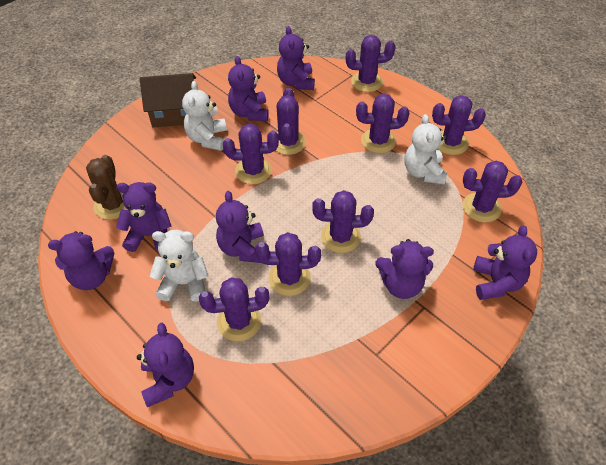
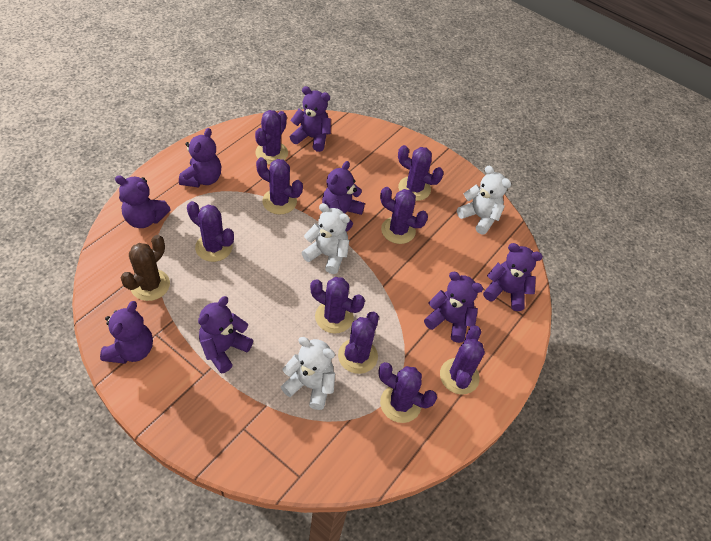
brown house: 1 -> 0

